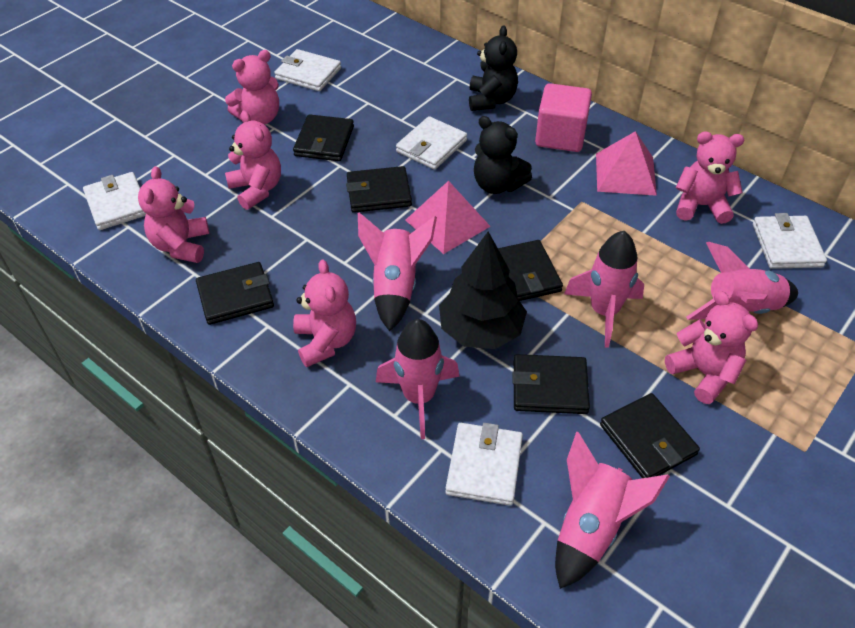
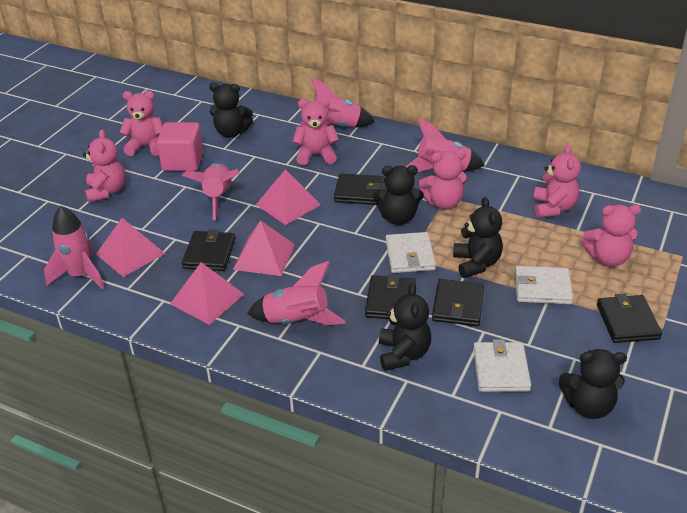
black teddy bear: 2 -> 5
black tree: 1 -> 0
black wallet: 6 -> 5
pink pyramid: 2 -> 4
white wallet: 5 -> 3

